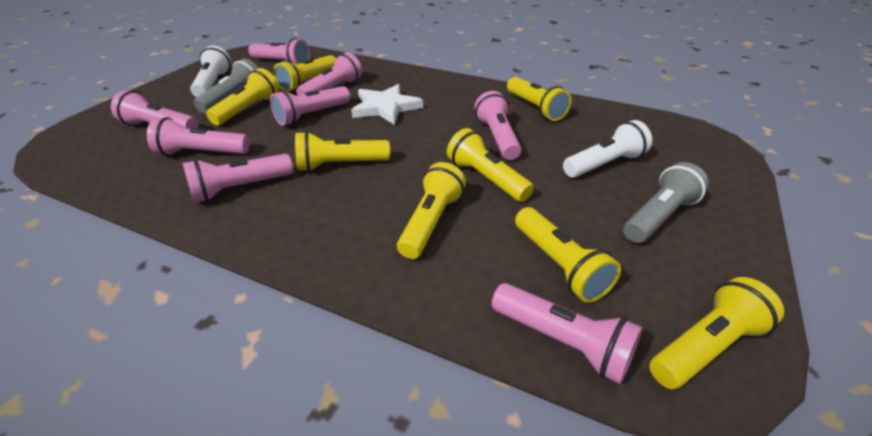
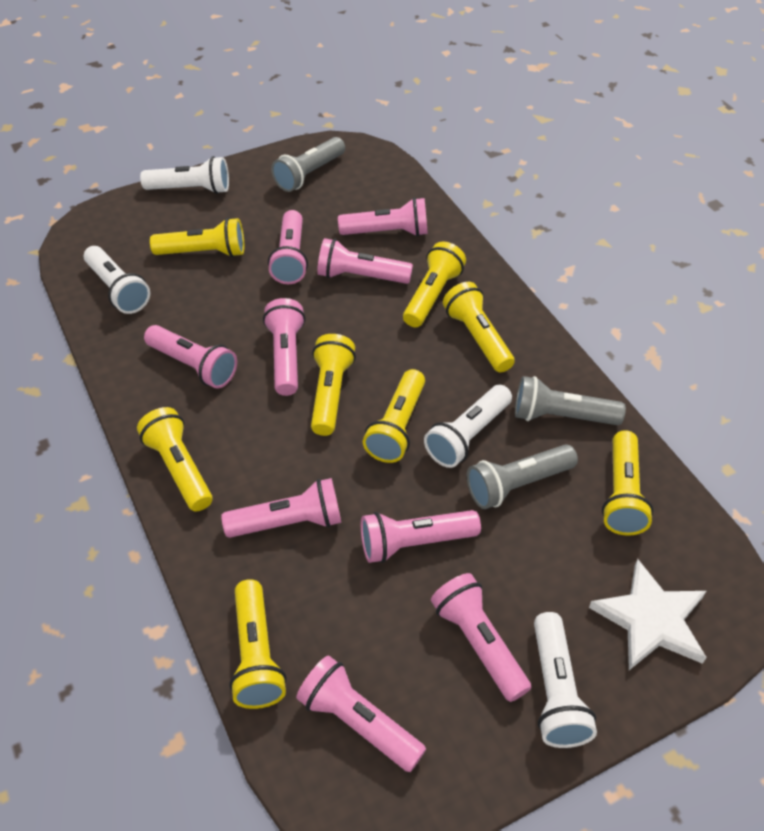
grey flashlight: 2 -> 3
pink flashlight: 8 -> 9
white flashlight: 2 -> 4

